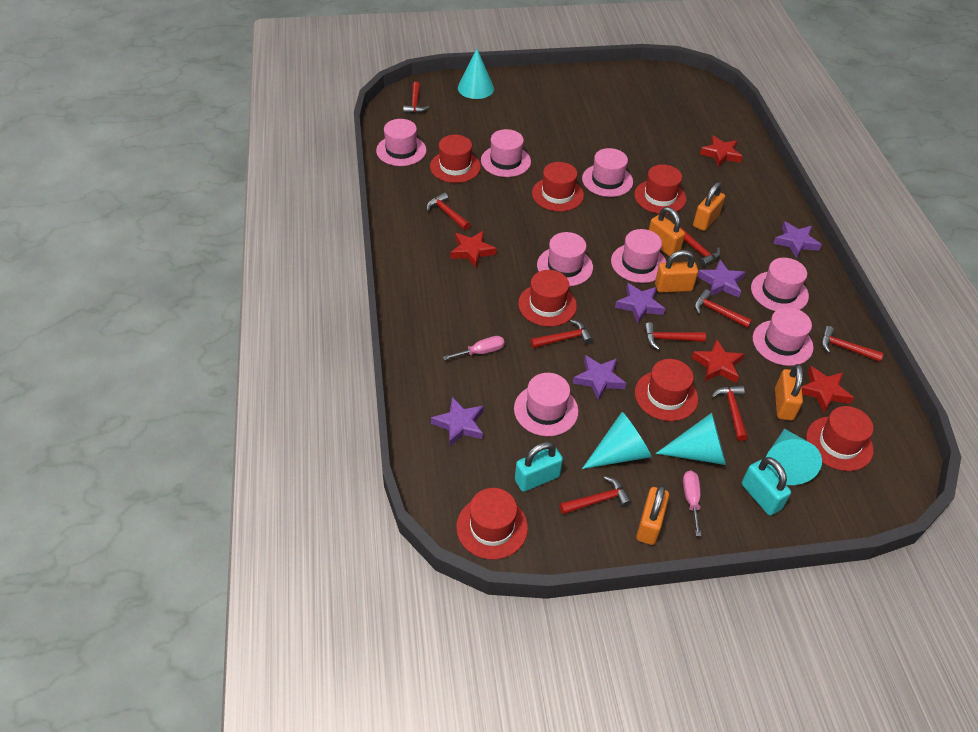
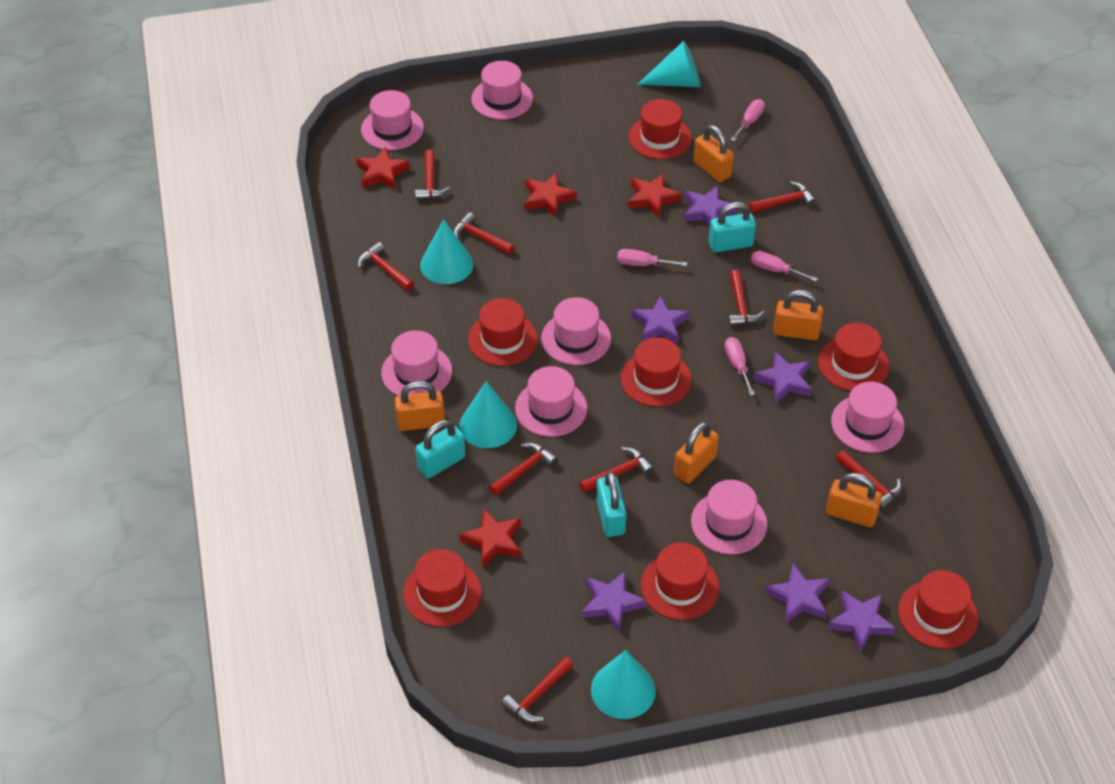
pink hat: 8 -> 7
pink screwdriver: 2 -> 4
purple star: 5 -> 6
turquoise padlock: 2 -> 3

